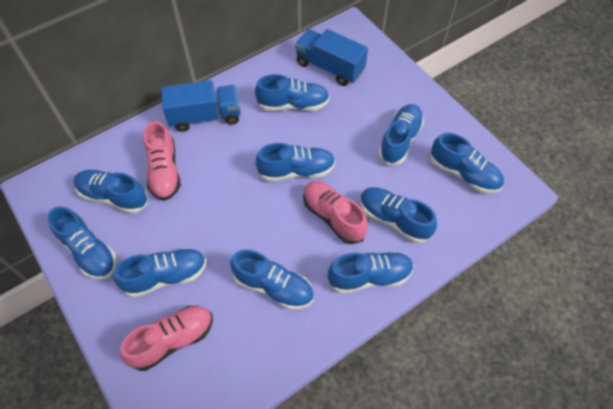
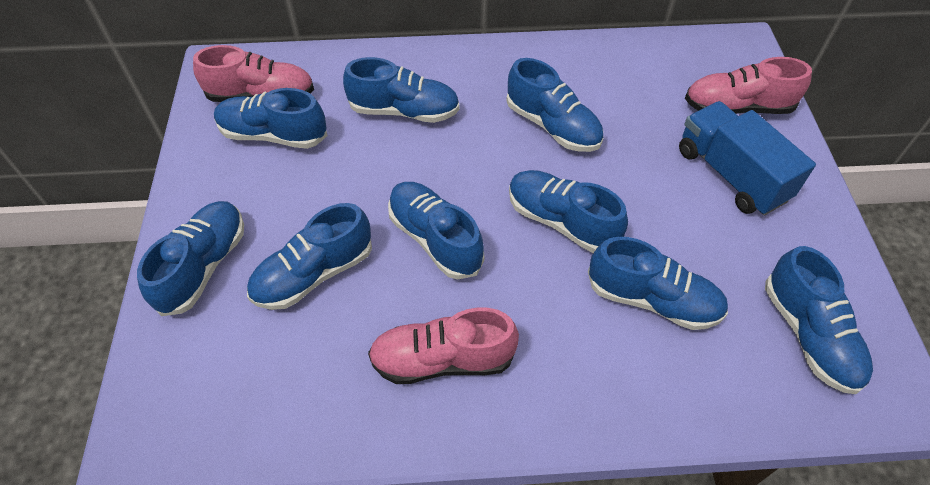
blue shoe: 10 -> 9
blue truck: 2 -> 1

